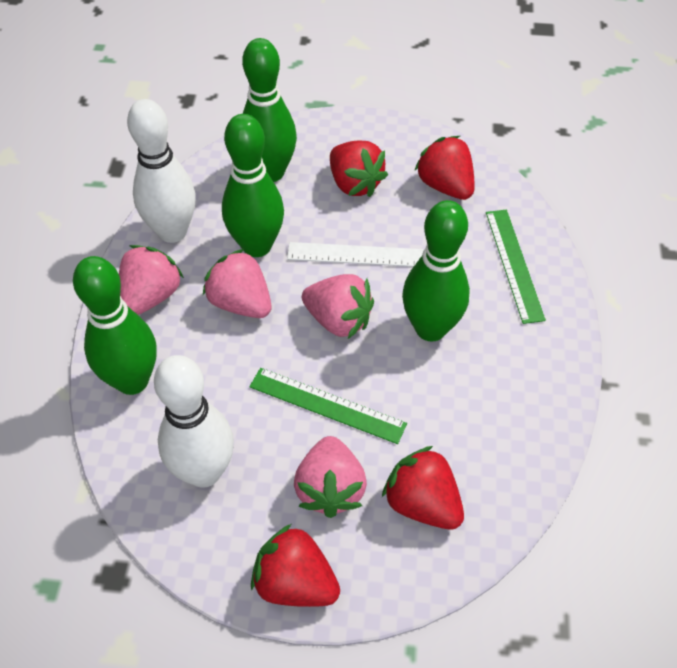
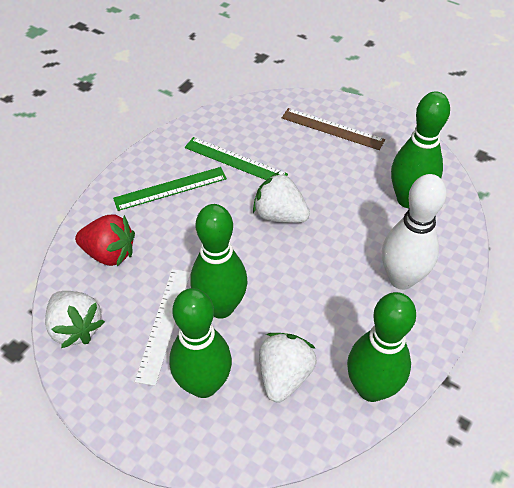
brown ruler: 0 -> 1
pink strawberry: 4 -> 0
red strawberry: 4 -> 1
white bowling pin: 2 -> 1
white strawberry: 0 -> 3

